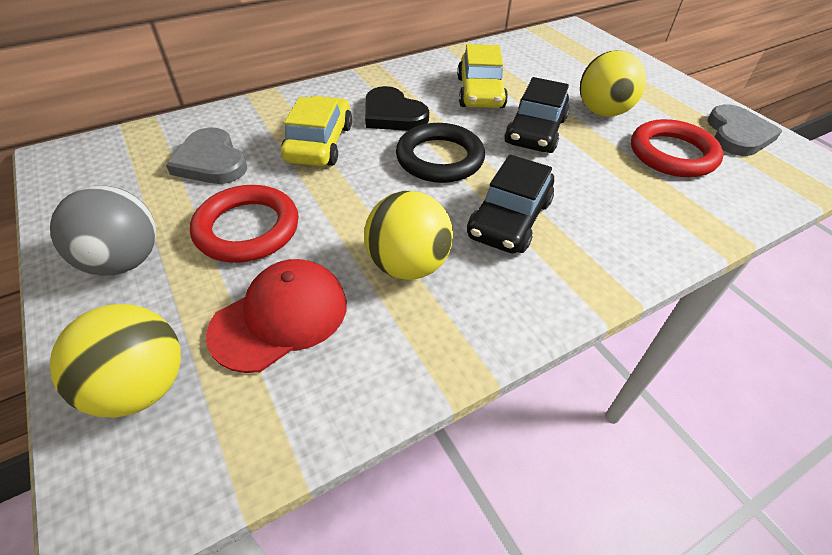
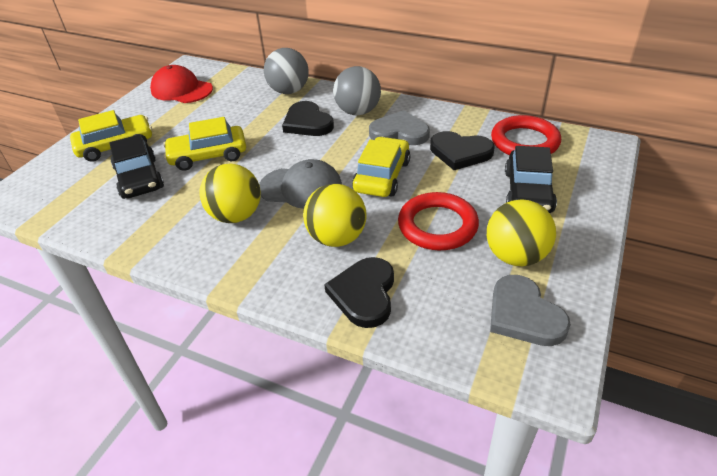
black heart: 1 -> 3
black ring: 1 -> 0
grey ball: 1 -> 2
grey cap: 0 -> 1
yellow car: 2 -> 3

